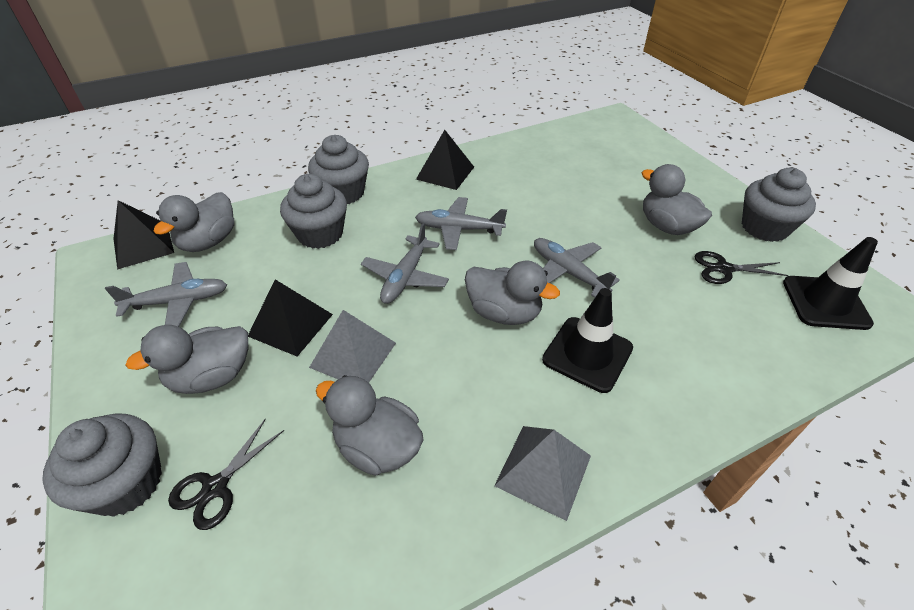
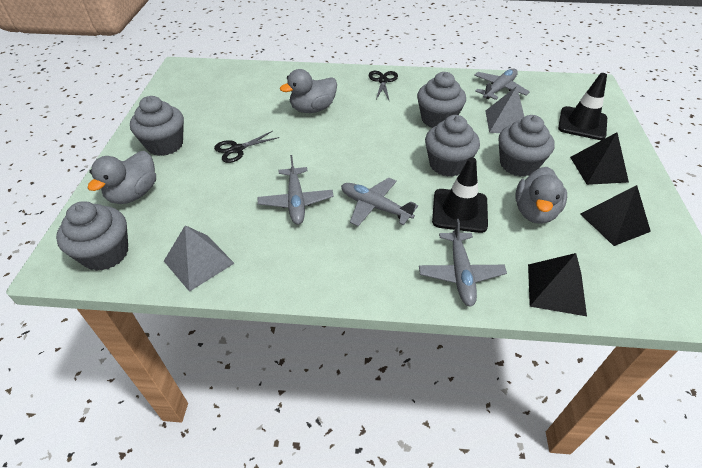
grey cupcake: 4 -> 5
grey duck: 5 -> 3

